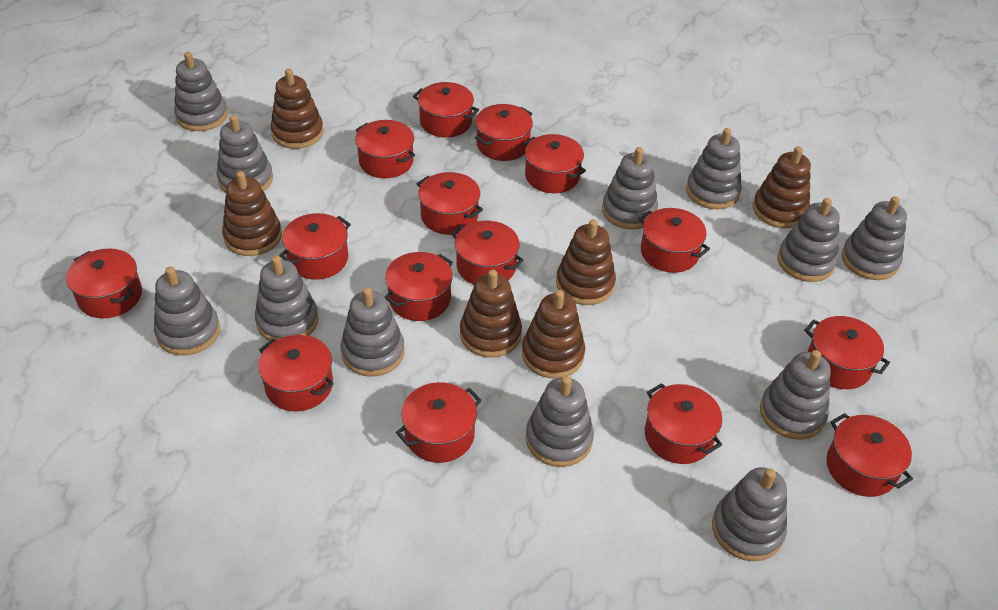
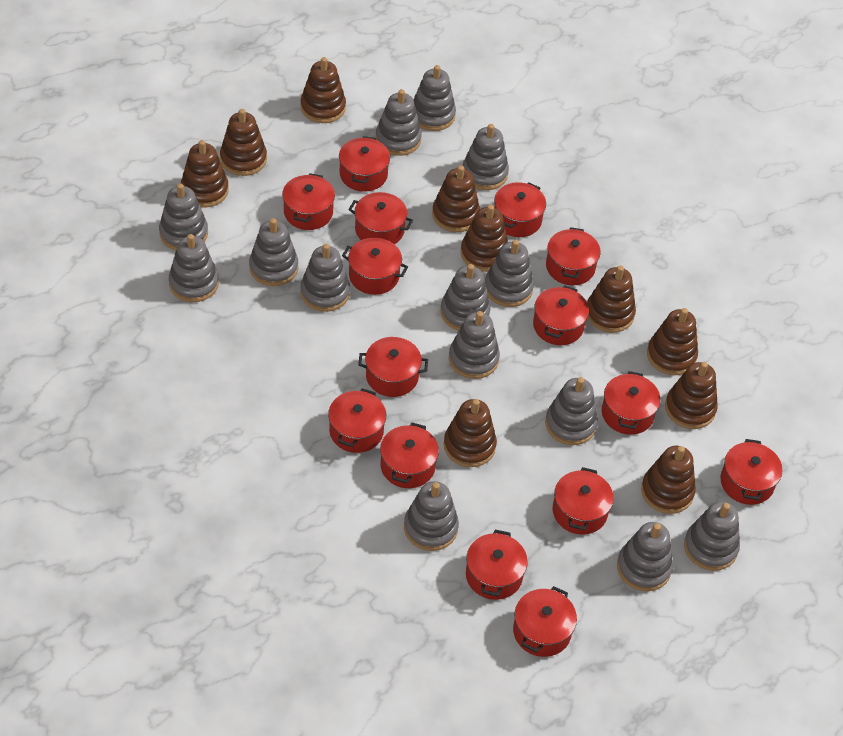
brown stacking toy: 6 -> 10
grey stacking toy: 12 -> 14

